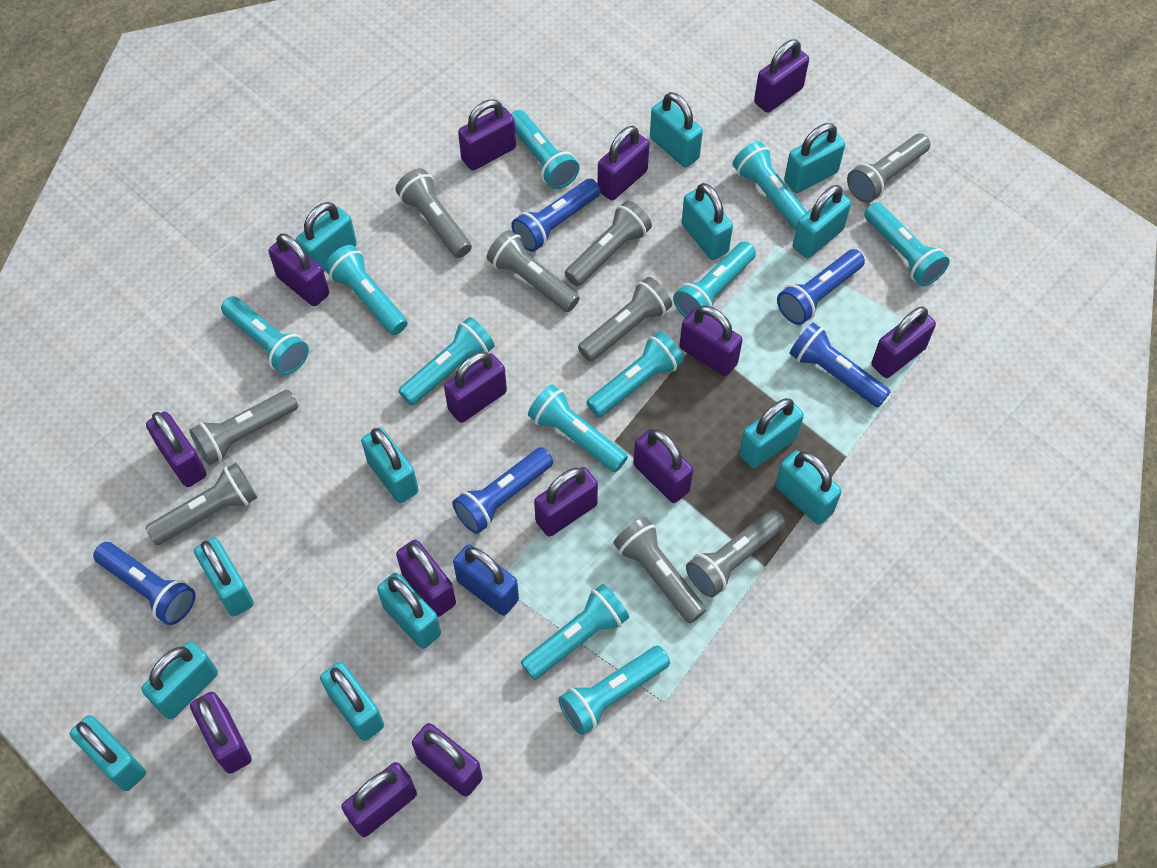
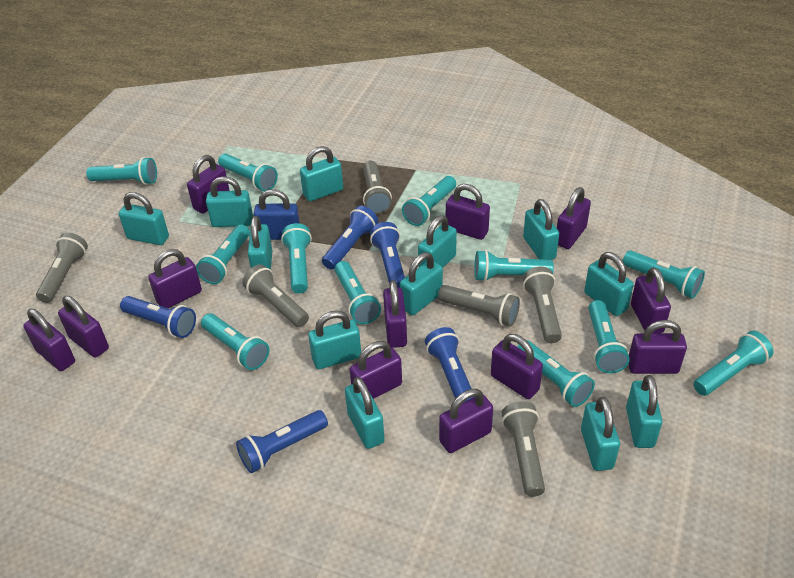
grey flashlight: 9 -> 6
purple padlock: 14 -> 12
turquoise flashlight: 11 -> 12
turquoise padlock: 13 -> 12

